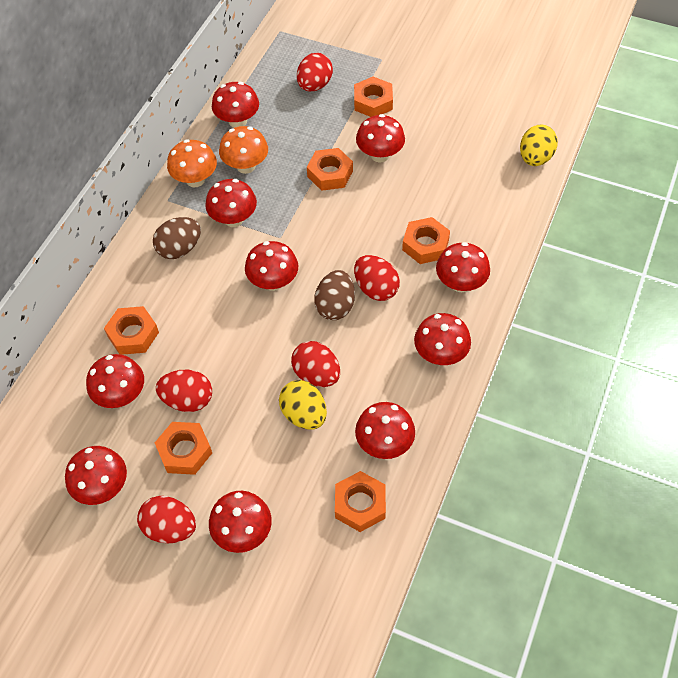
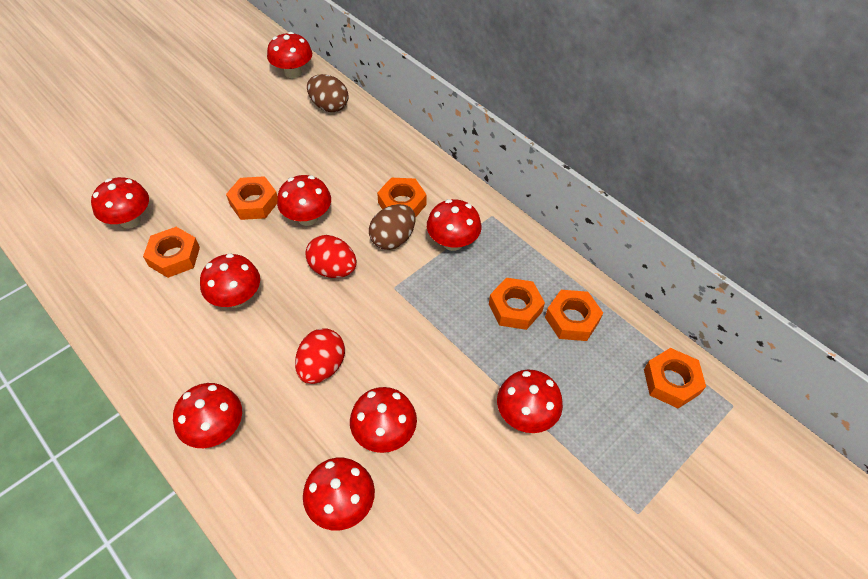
orange mushroom: 2 -> 0
red egg: 5 -> 2
red mushroom: 10 -> 9
yellow egg: 2 -> 0

